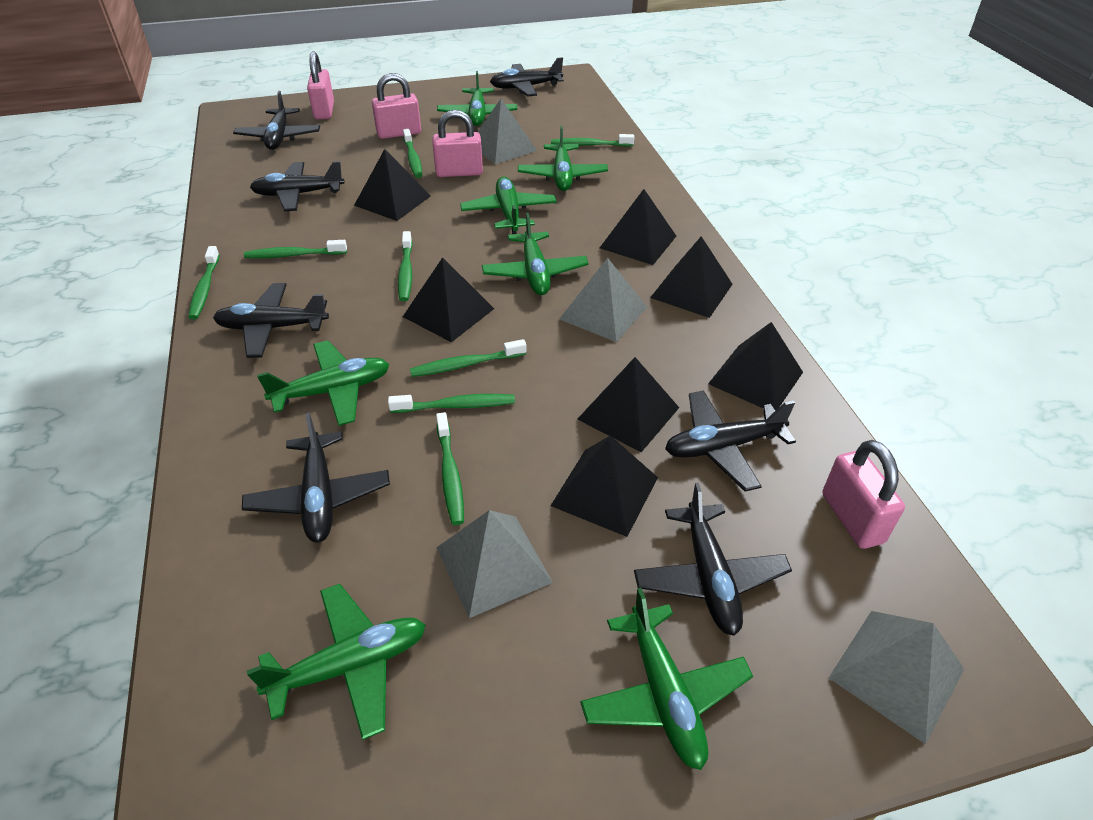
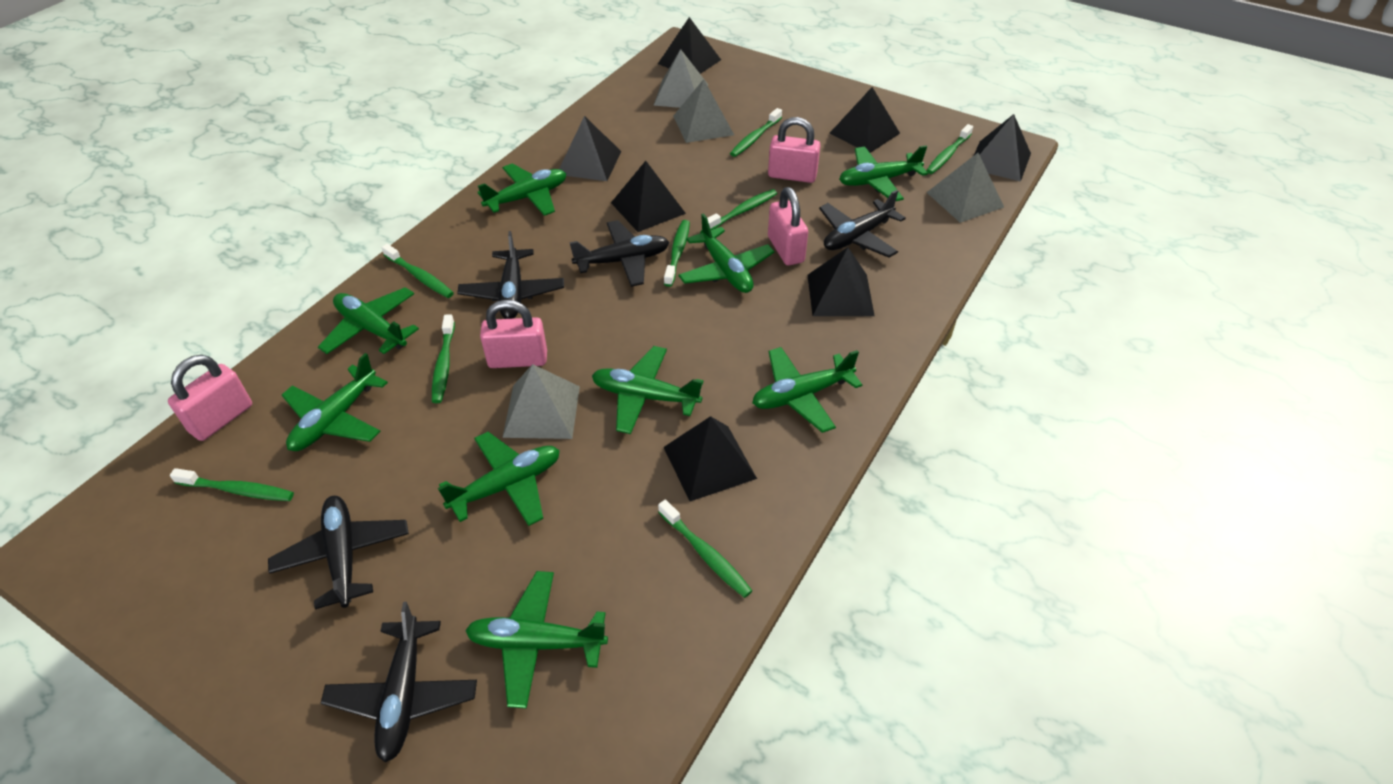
black plane: 7 -> 5
green plane: 7 -> 9

